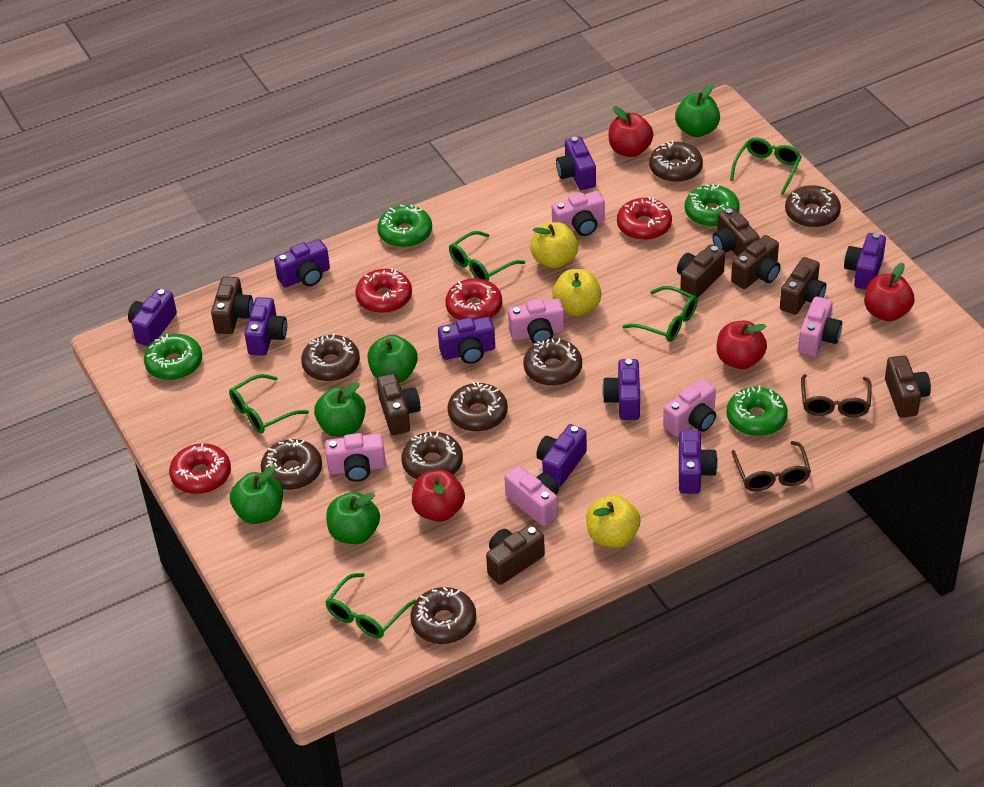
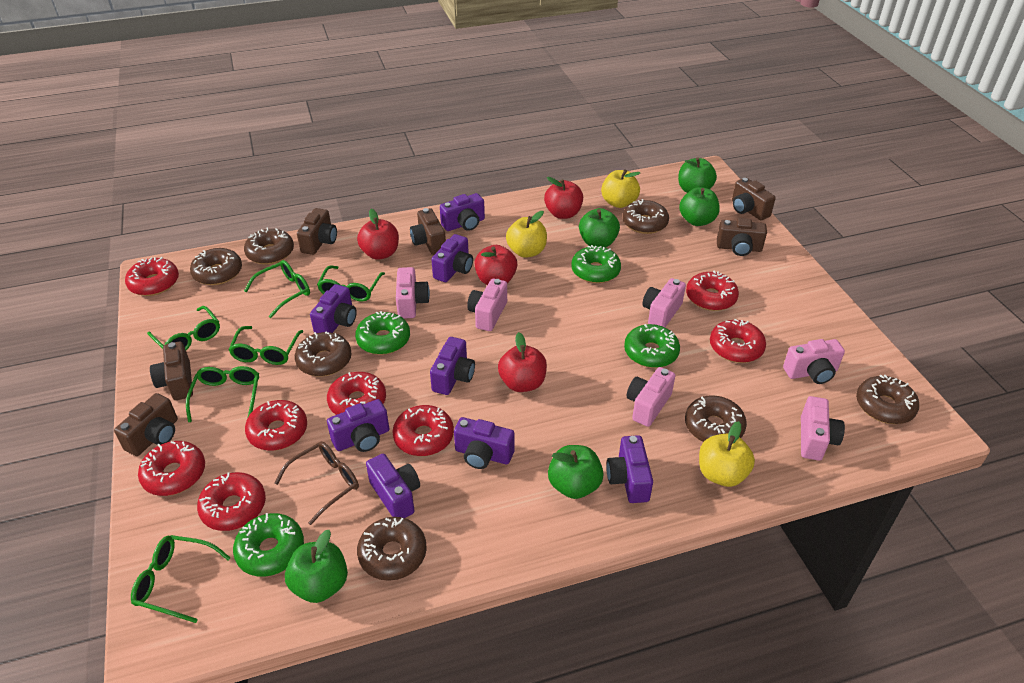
brown camera: 8 -> 6
brown donut: 8 -> 7
brown glasses: 2 -> 1
green glasses: 5 -> 6
purple camera: 9 -> 8
red donut: 4 -> 8

